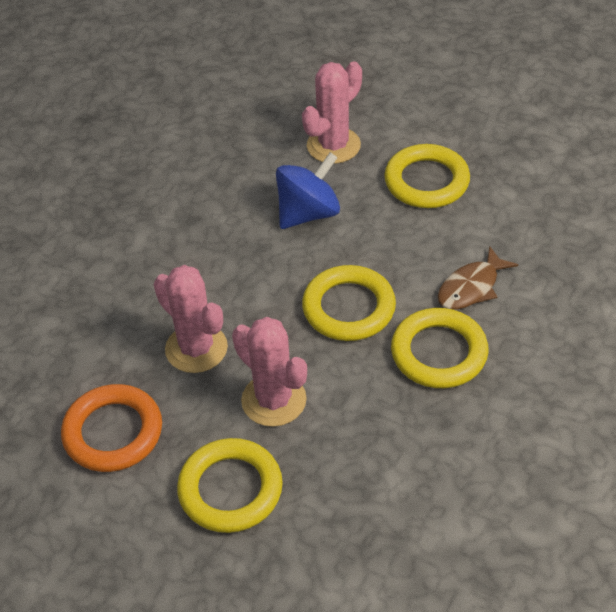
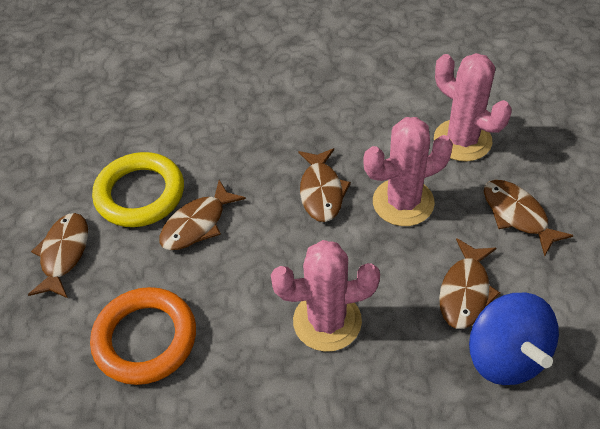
brown fish: 1 -> 5
yellow ring: 4 -> 1

